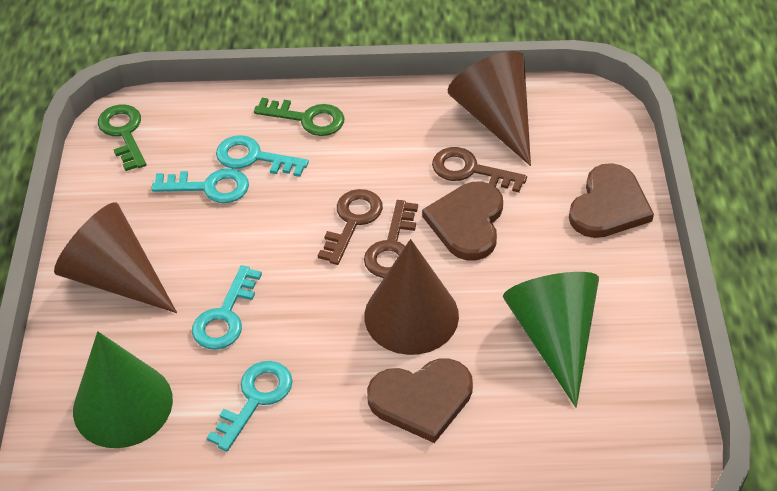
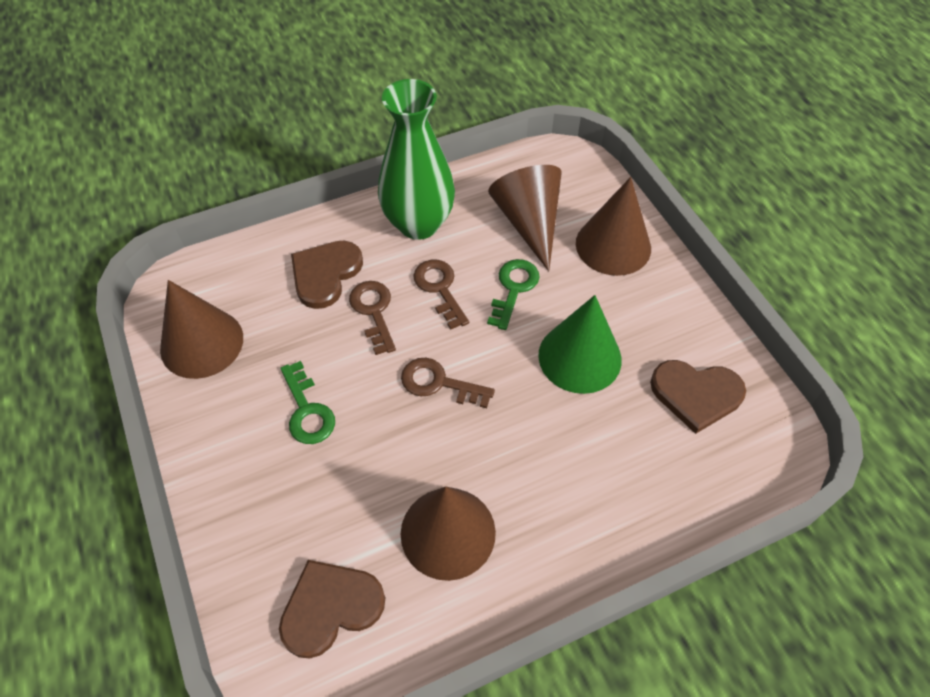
brown cone: 3 -> 4
green cone: 2 -> 1
green vase: 0 -> 1
turquoise key: 4 -> 0

